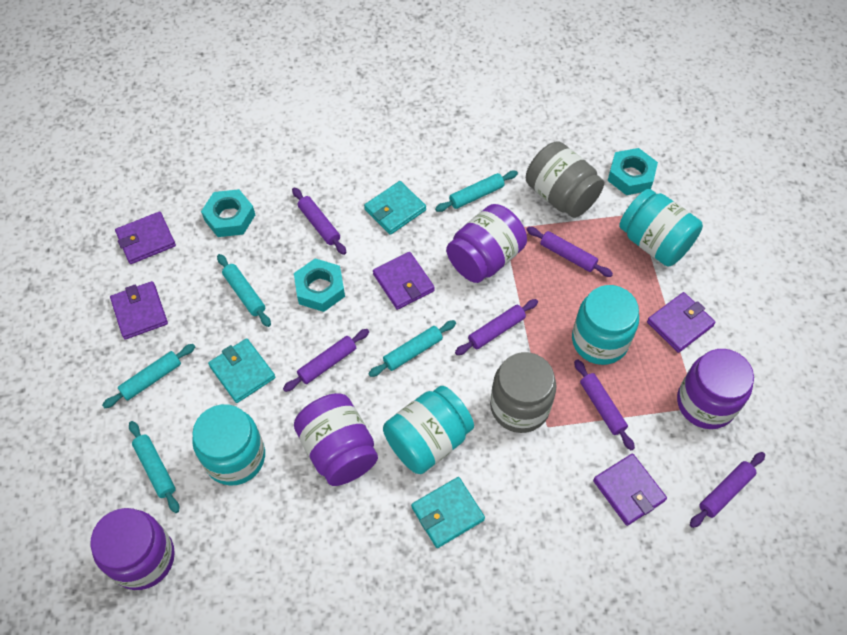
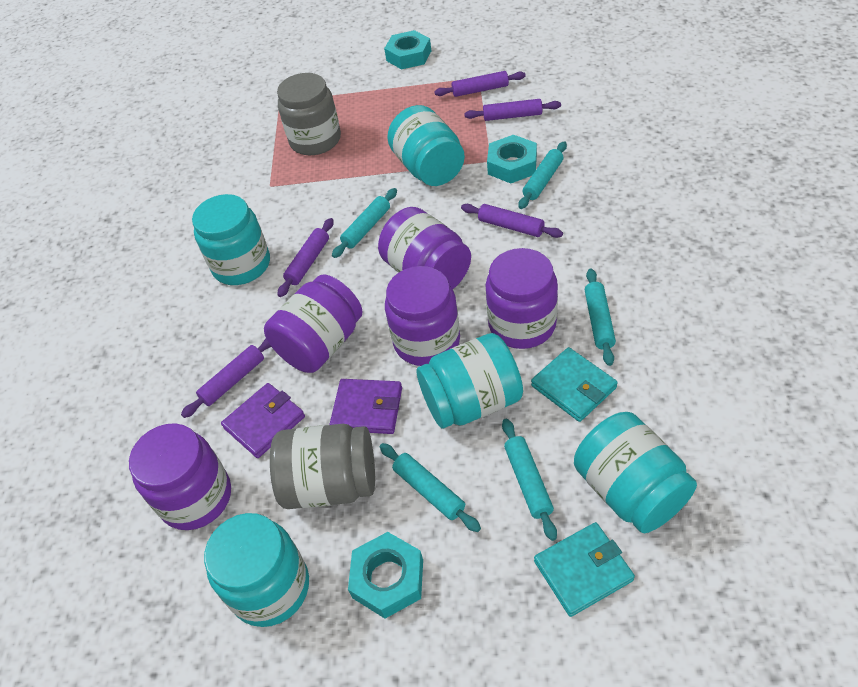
purple jar: 4 -> 5
purple rolling pin: 6 -> 5
purple wallet: 5 -> 2
turquoise jar: 4 -> 5
turquoise wallet: 3 -> 2

